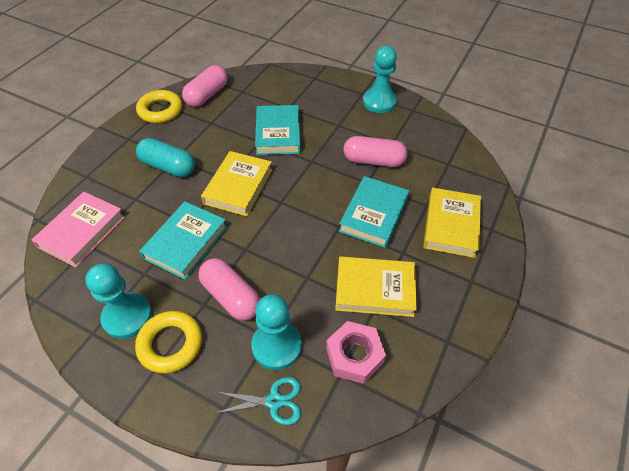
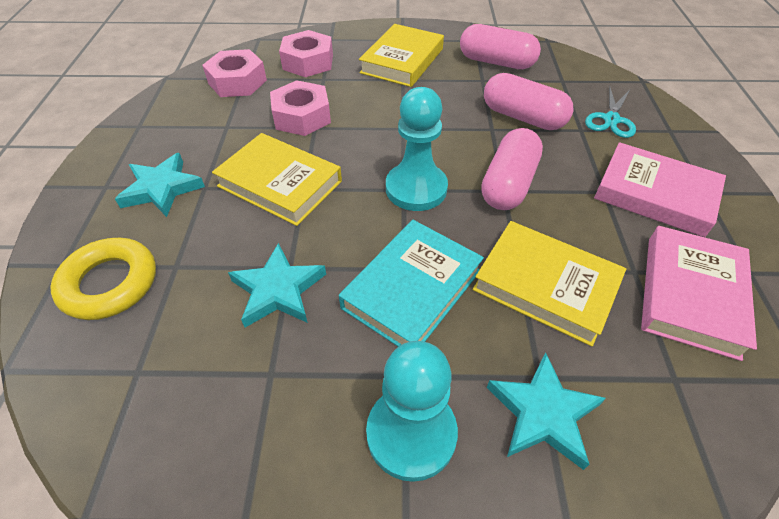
pink book: 1 -> 2
pink nut: 1 -> 3
turquoise book: 3 -> 1
turquoise capsule: 1 -> 0
turquoise pawn: 3 -> 2
turquoise star: 0 -> 3
yellow ring: 2 -> 1

